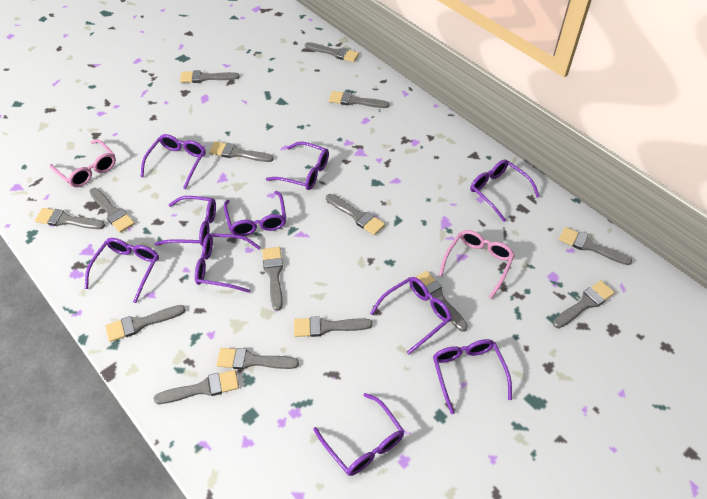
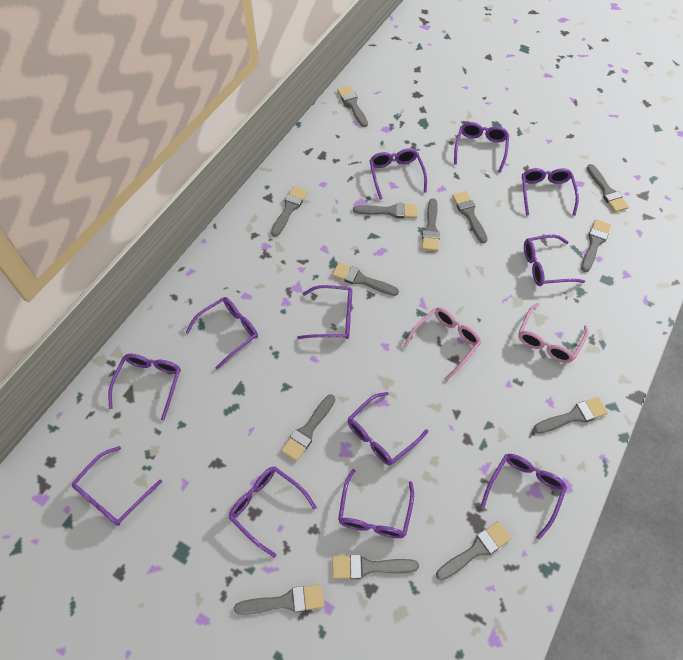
grey brush: 15 -> 13
purple glasses: 10 -> 12

